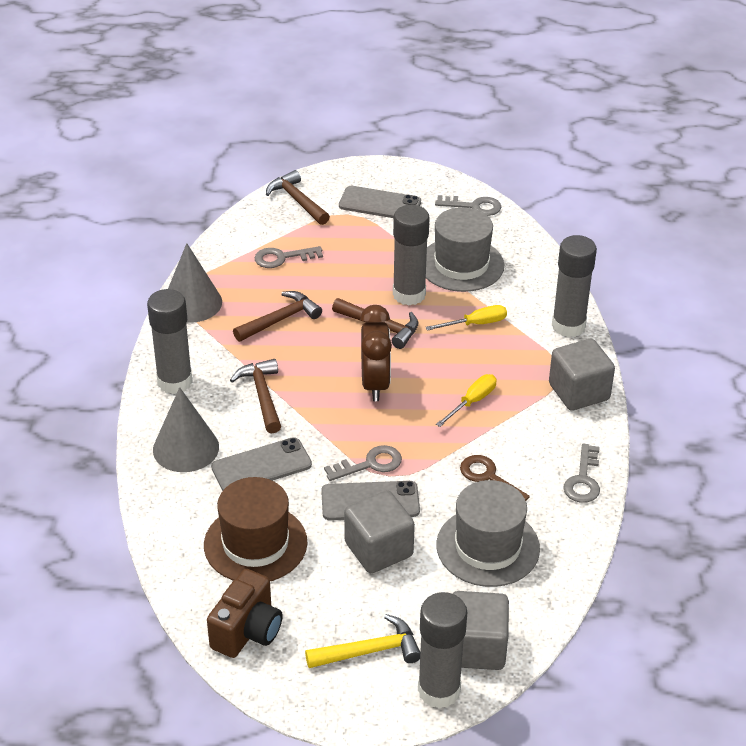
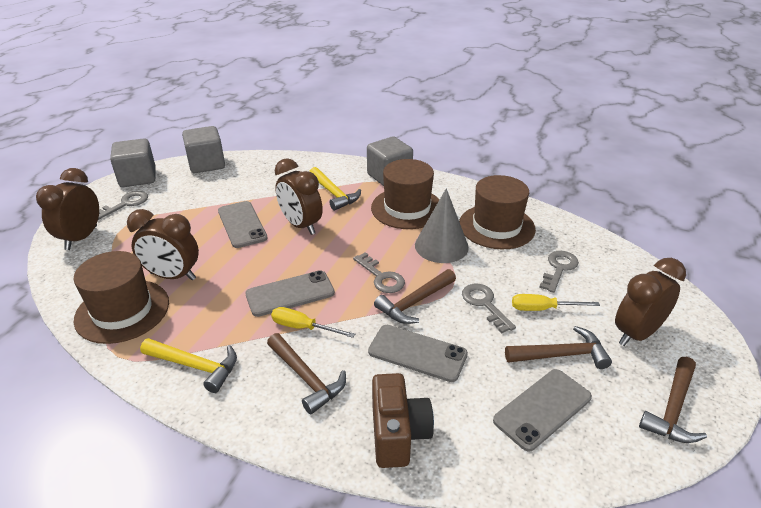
brown clock: 1 -> 4
brown hat: 1 -> 3
brown key: 1 -> 0
grey cone: 2 -> 1
grey glue stick: 4 -> 0
grey hat: 2 -> 0
grey phone: 3 -> 4
yellow hammer: 1 -> 2

